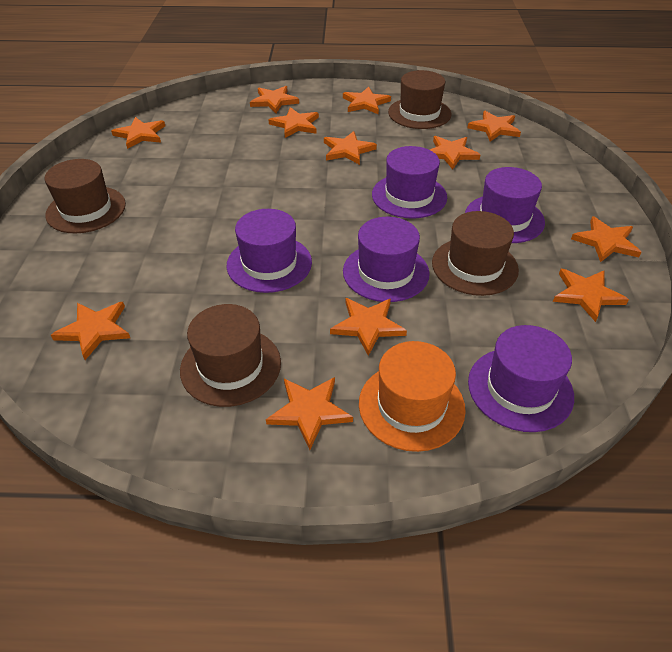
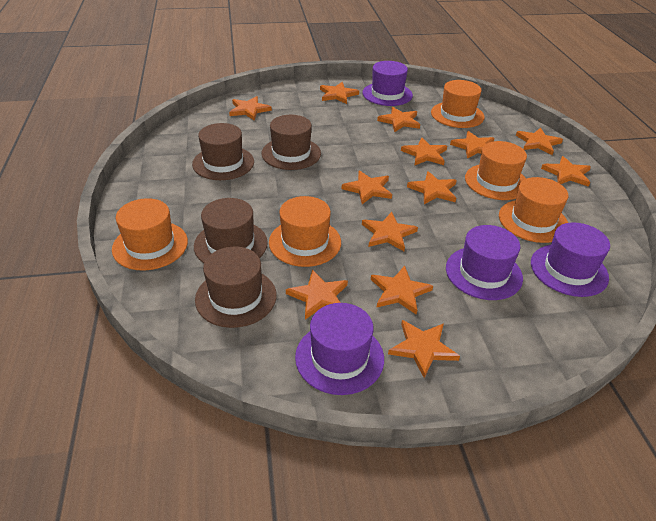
orange hat: 1 -> 5
orange star: 12 -> 13
purple hat: 5 -> 4

